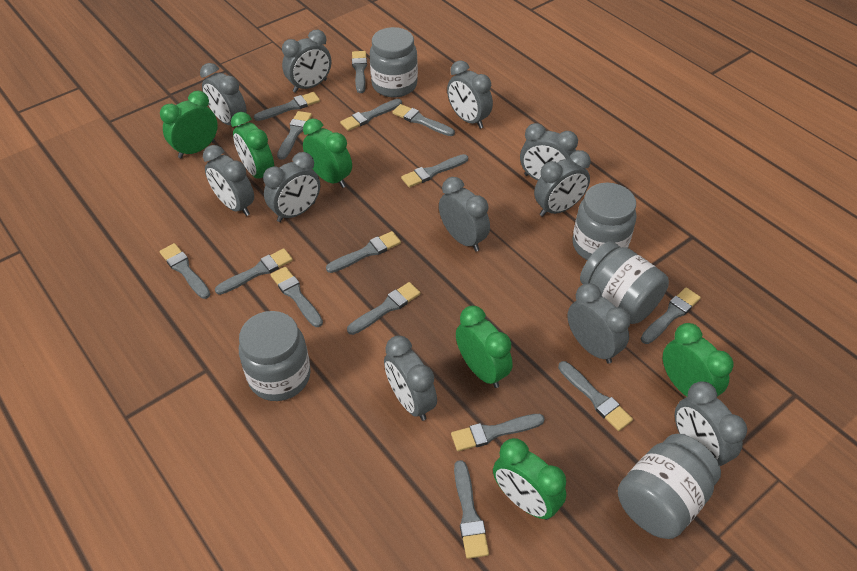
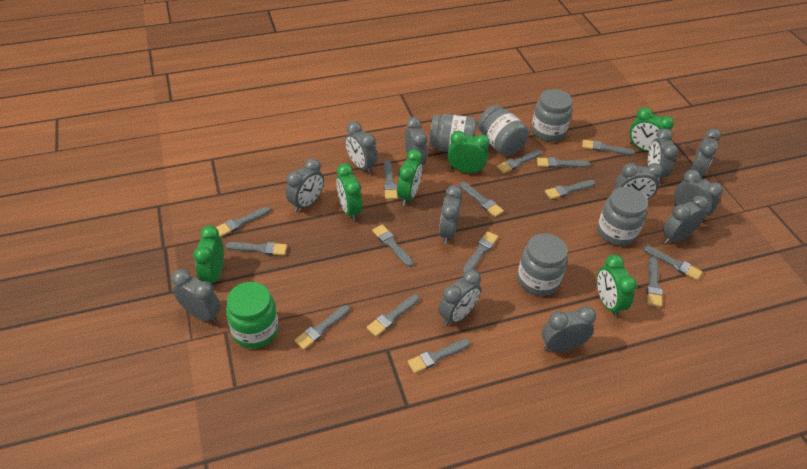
green jar: 0 -> 1
grey clock: 11 -> 12

